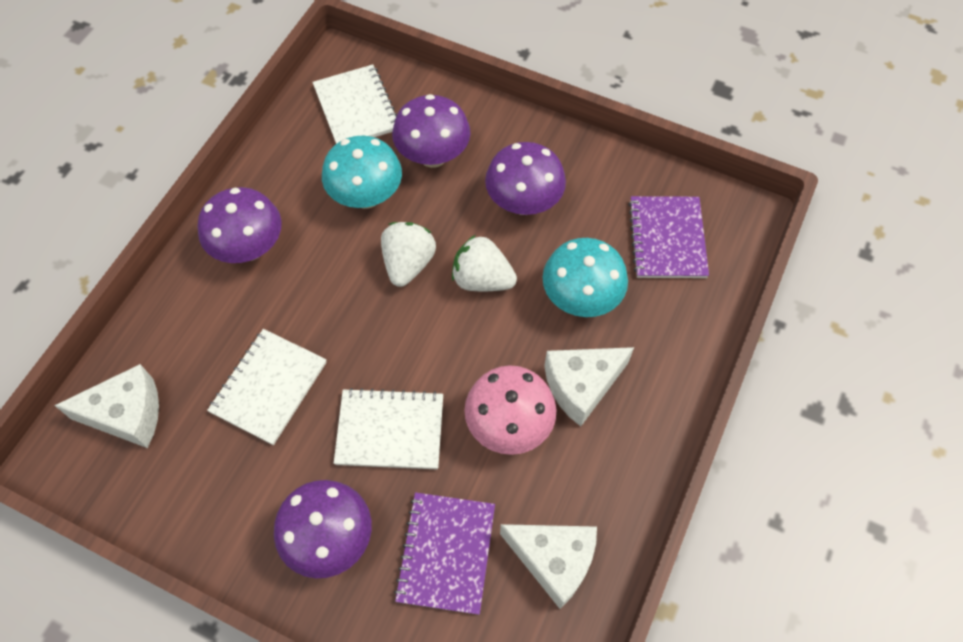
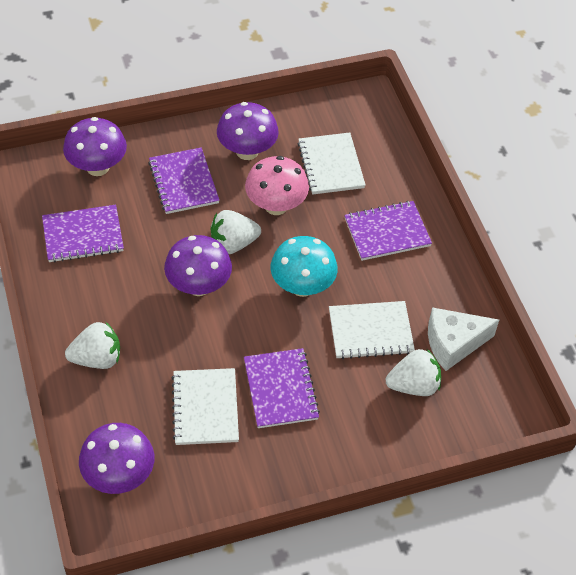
purple notebook: 2 -> 4
turquoise mushroom: 2 -> 1
white cheese: 3 -> 1
white strawberry: 2 -> 3

